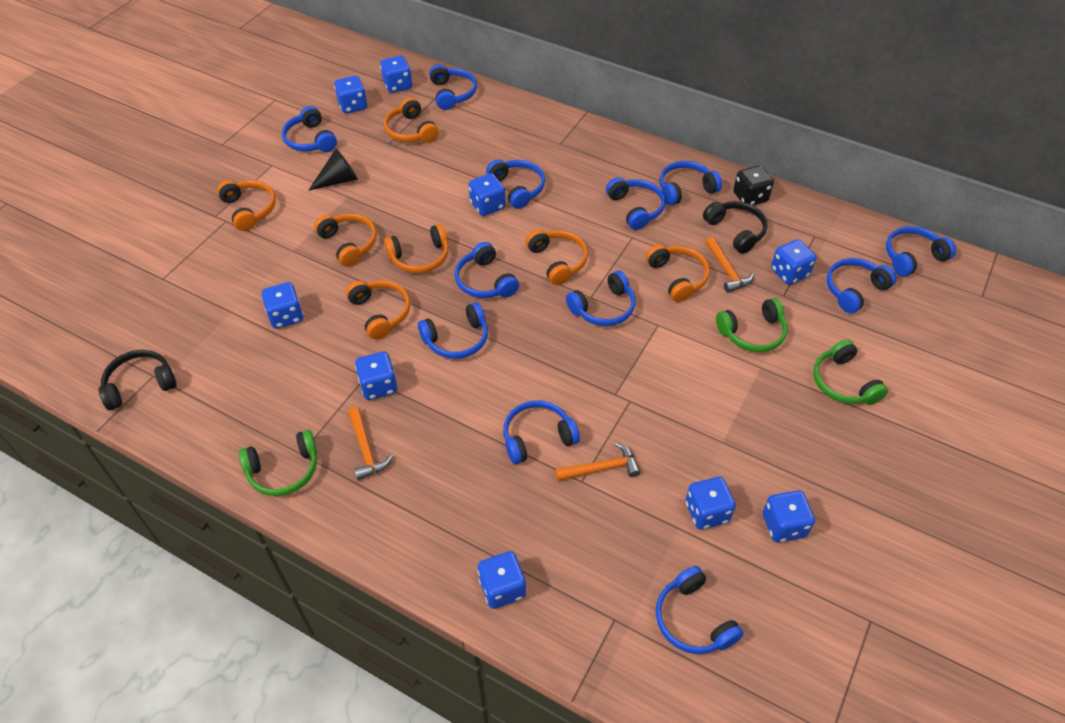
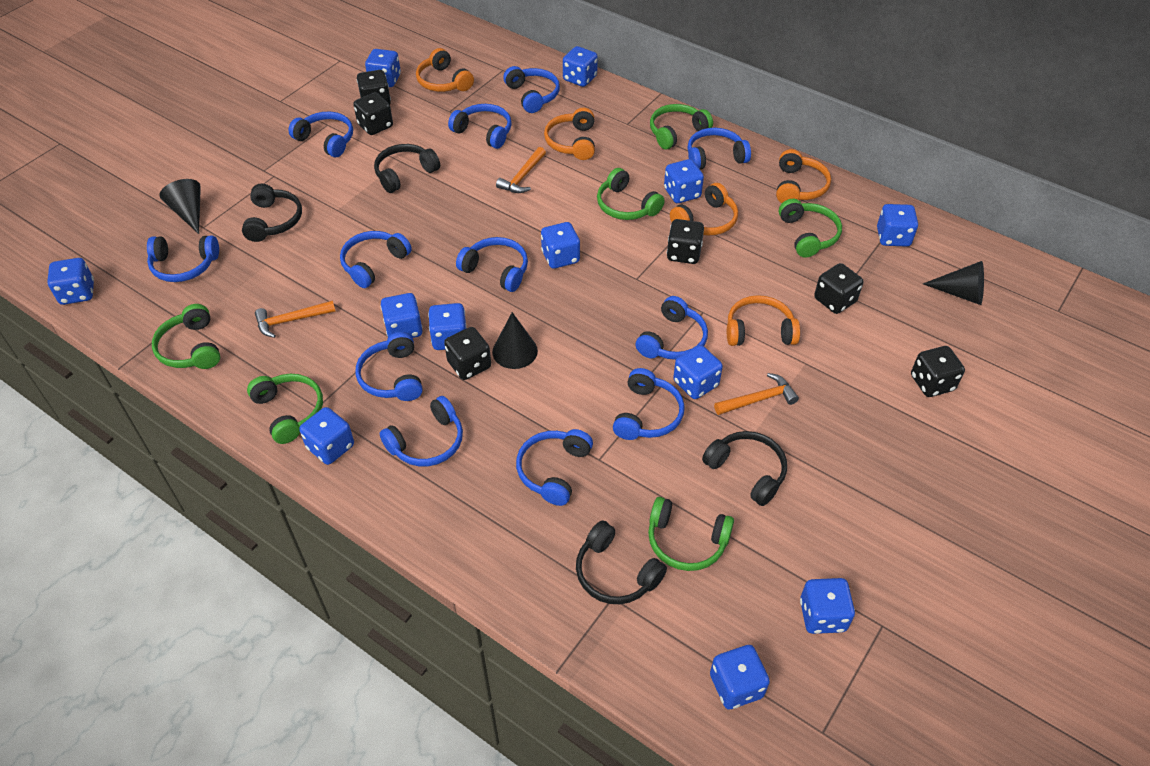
black cone: 1 -> 3
black dice: 1 -> 6
black headphones: 2 -> 4
blue dice: 9 -> 12
green headphones: 3 -> 6
orange headphones: 7 -> 5

